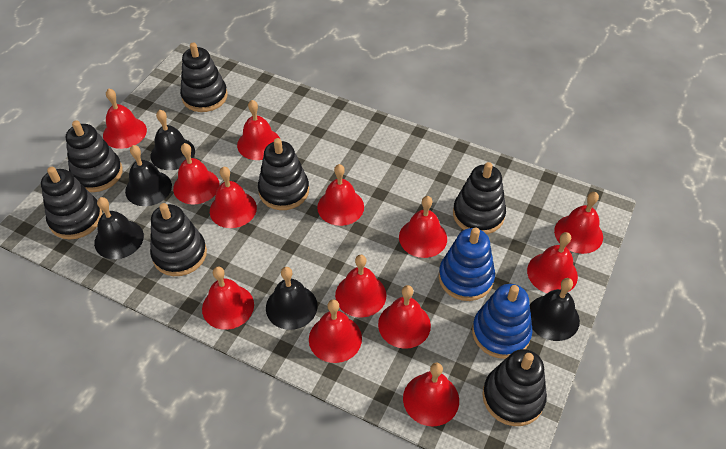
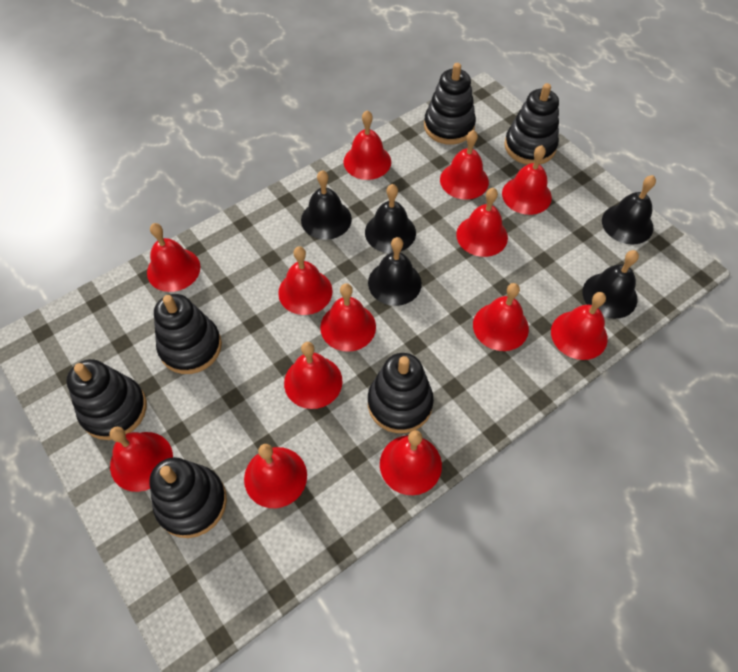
black stacking toy: 7 -> 6
blue stacking toy: 2 -> 0

